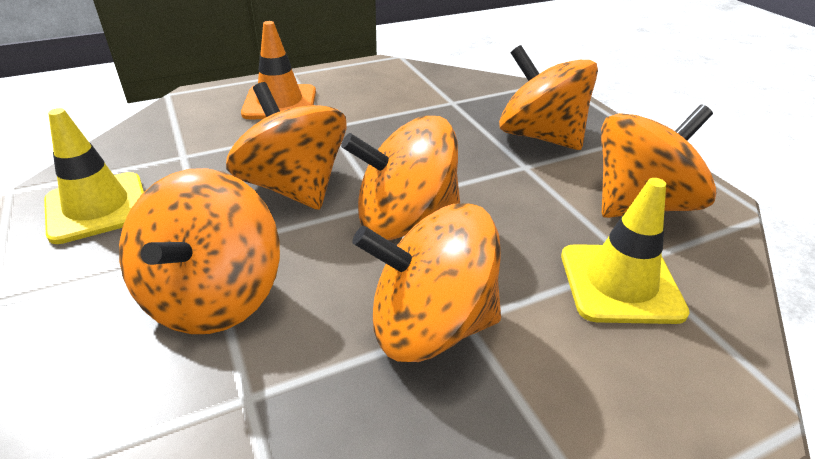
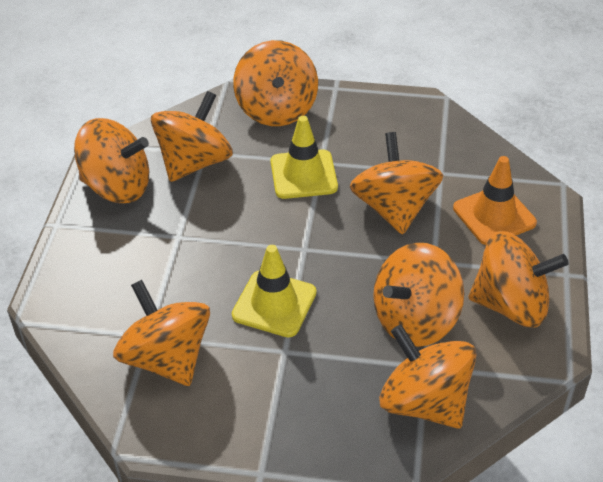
orange spinning top: 6 -> 8

